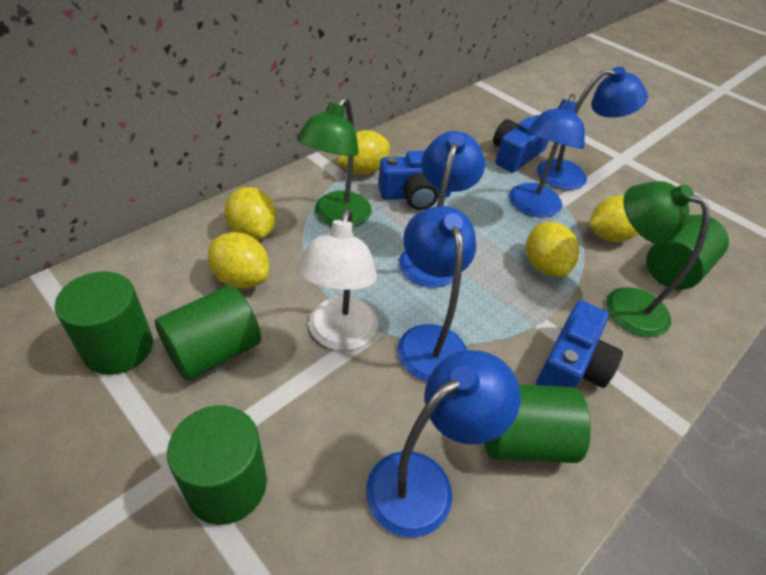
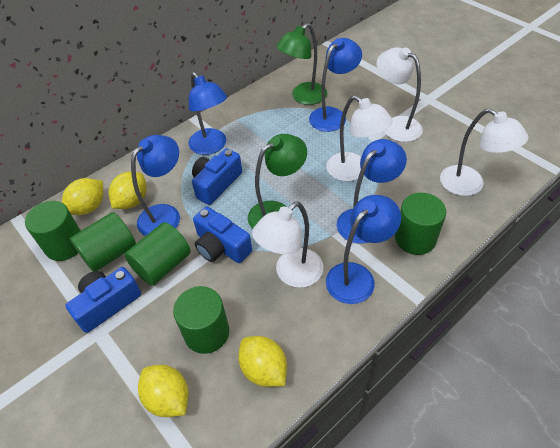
white lamp: 1 -> 4
yellow lemon: 5 -> 4

